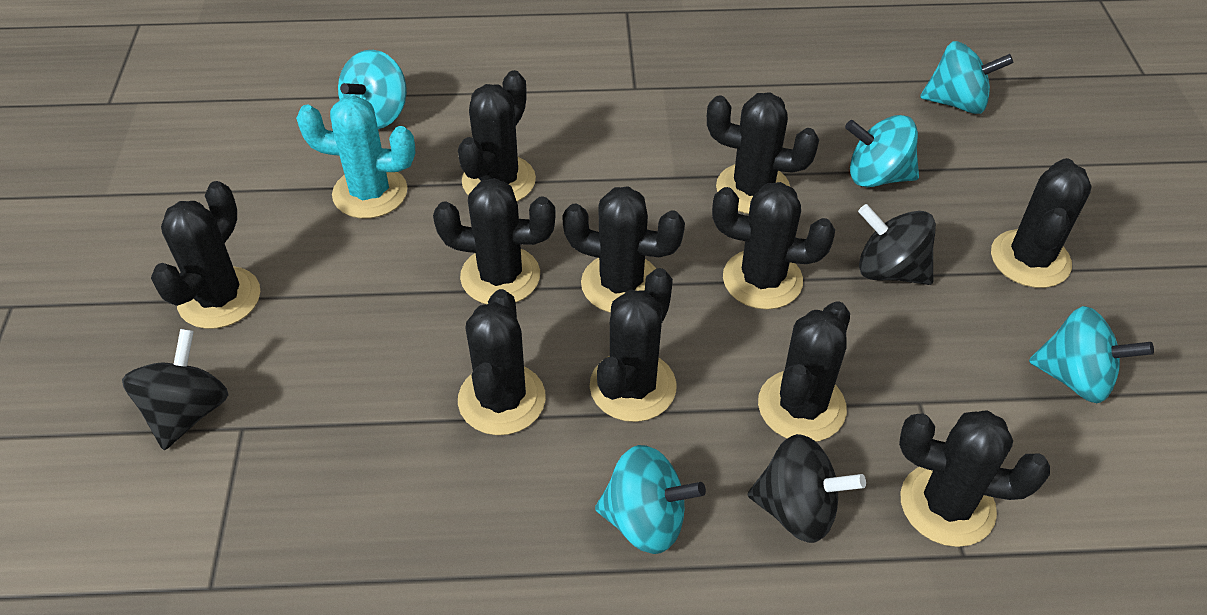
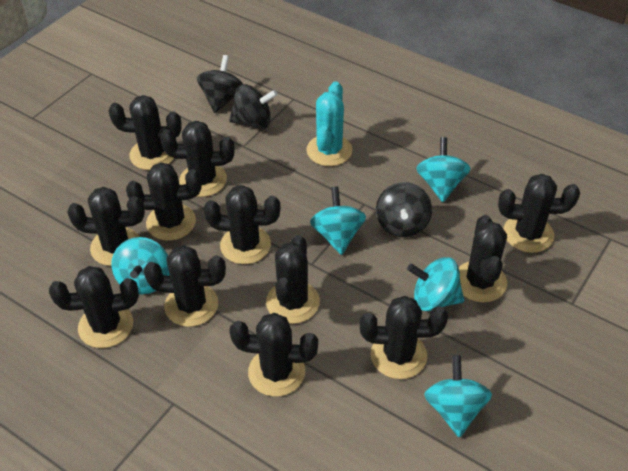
black cactus: 11 -> 12

